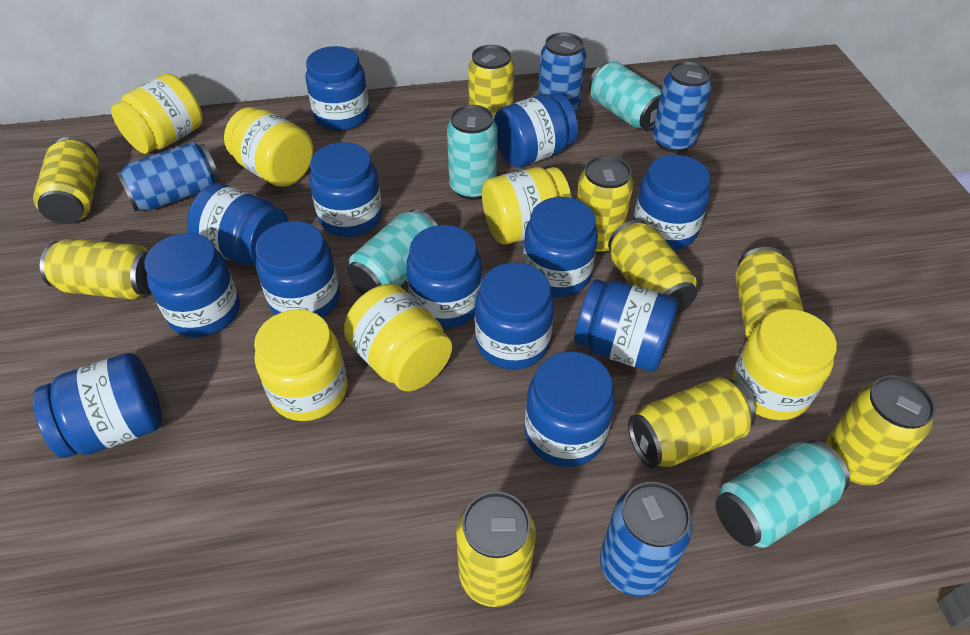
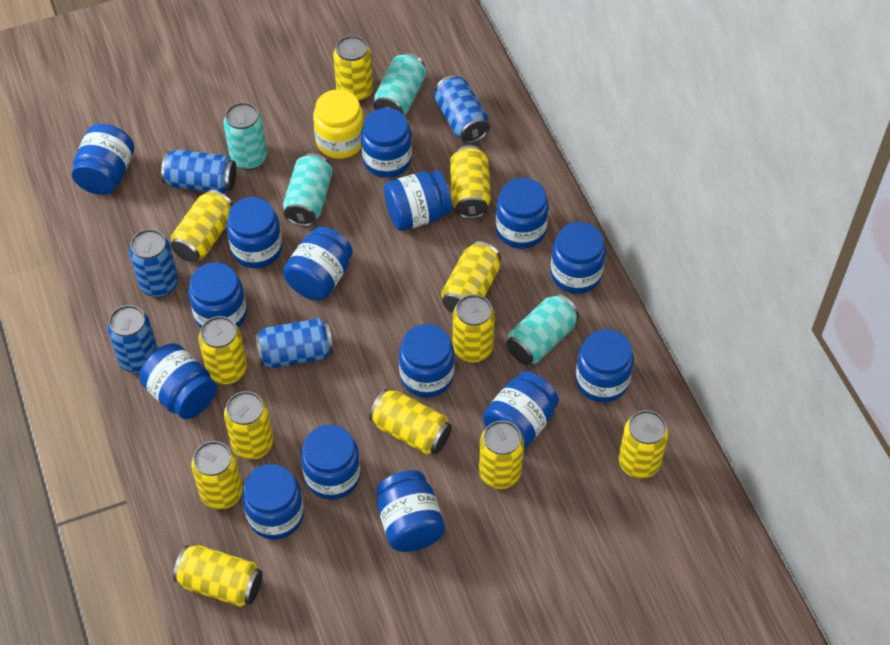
blue can: 4 -> 5
blue jar: 13 -> 15
yellow can: 9 -> 12
yellow jar: 6 -> 1

